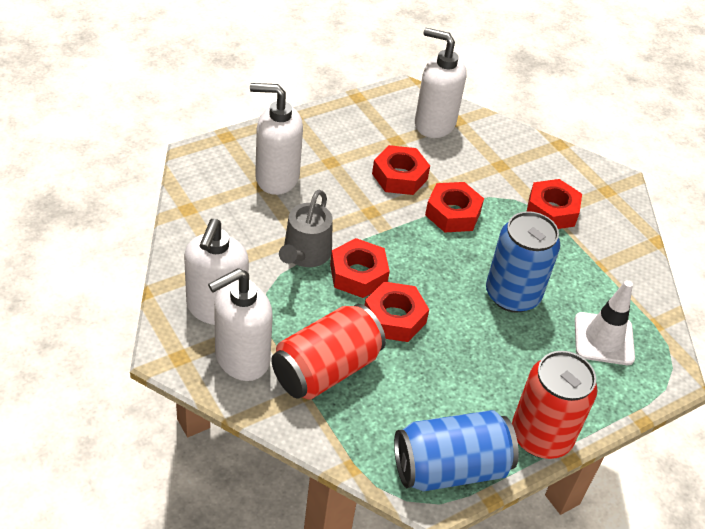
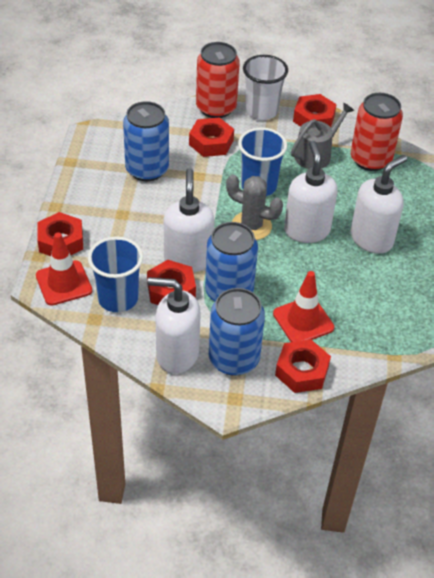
blue can: 2 -> 3
blue cup: 0 -> 2
grey cactus: 0 -> 1
red traffic cone: 0 -> 2
white cup: 0 -> 1
white traffic cone: 1 -> 0

